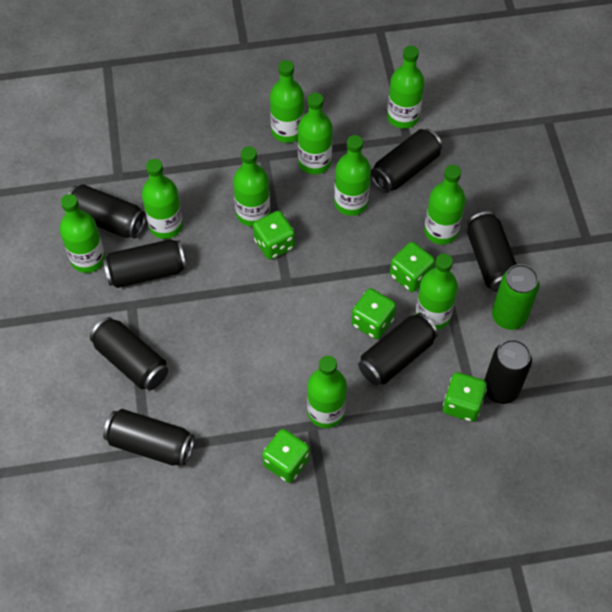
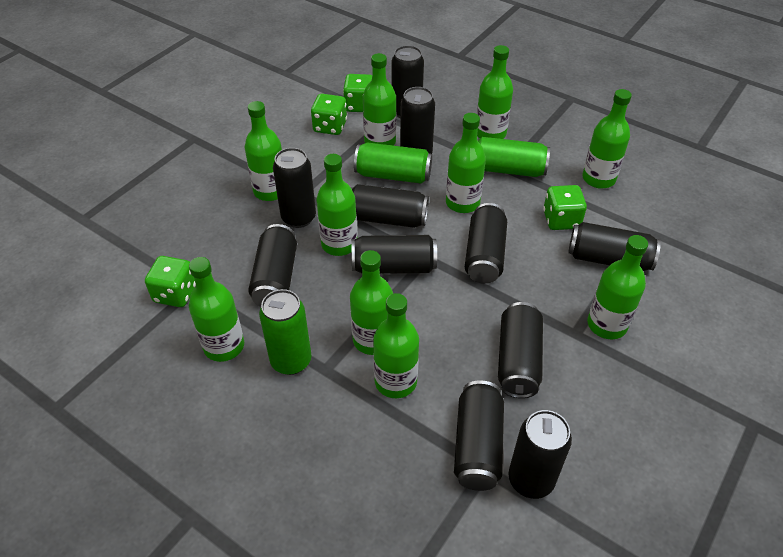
black can: 8 -> 11
green can: 1 -> 3
green dice: 5 -> 4

